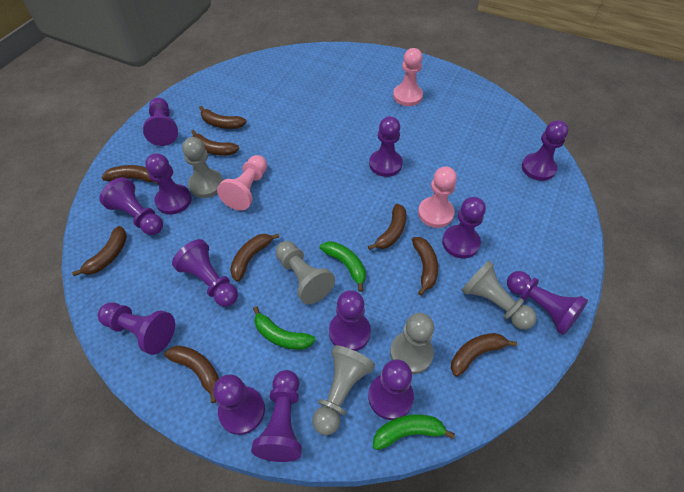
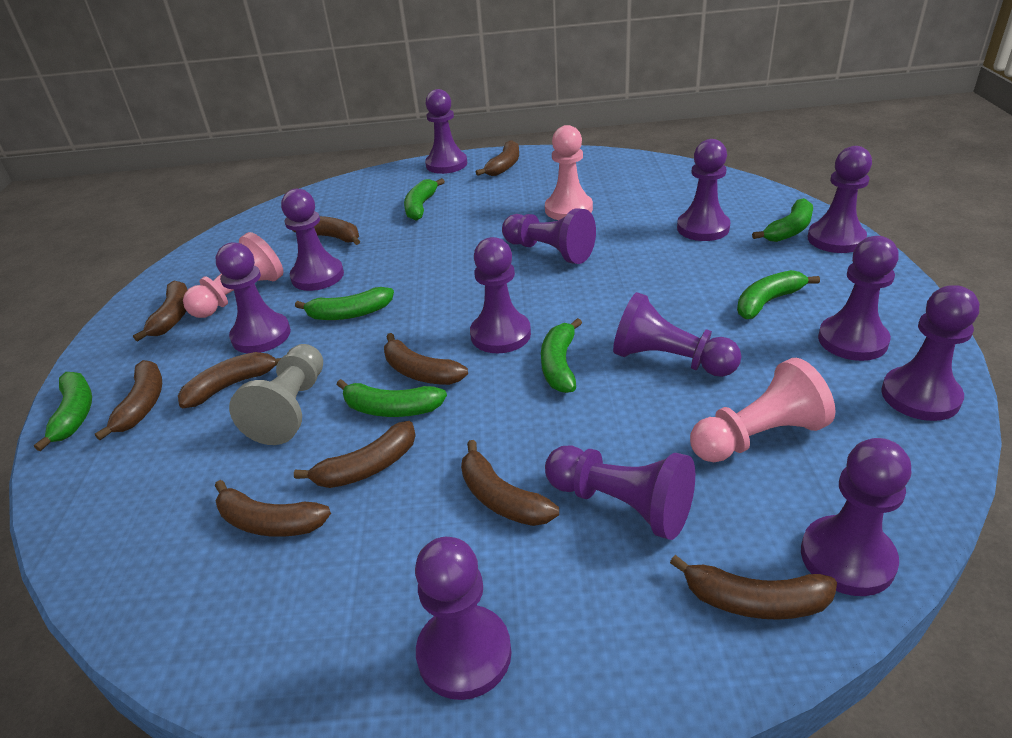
brown banana: 9 -> 10
green banana: 3 -> 7
grey pawn: 5 -> 1

